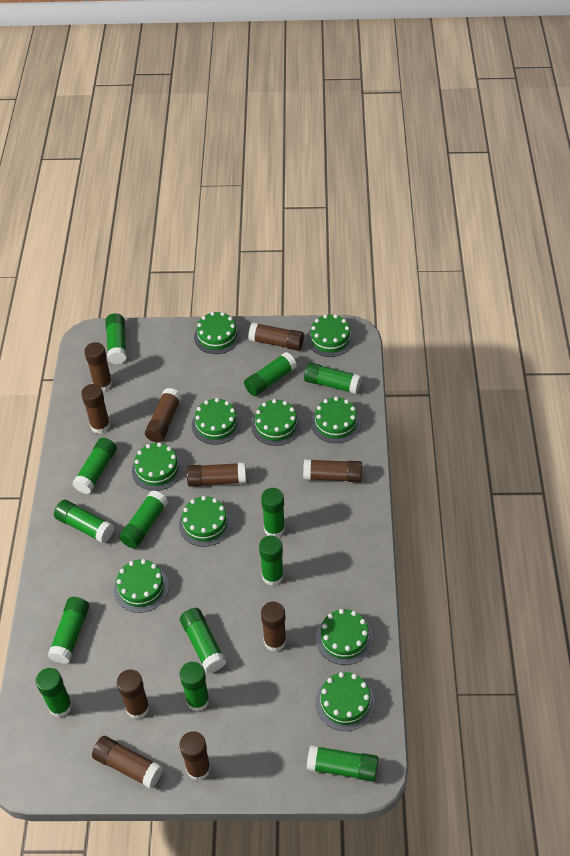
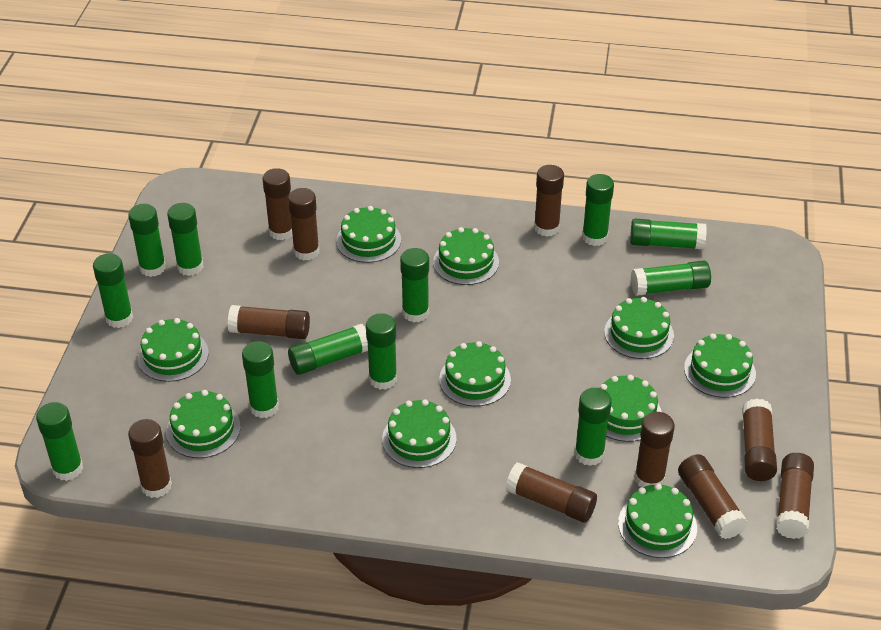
green glue stick: 13 -> 12

